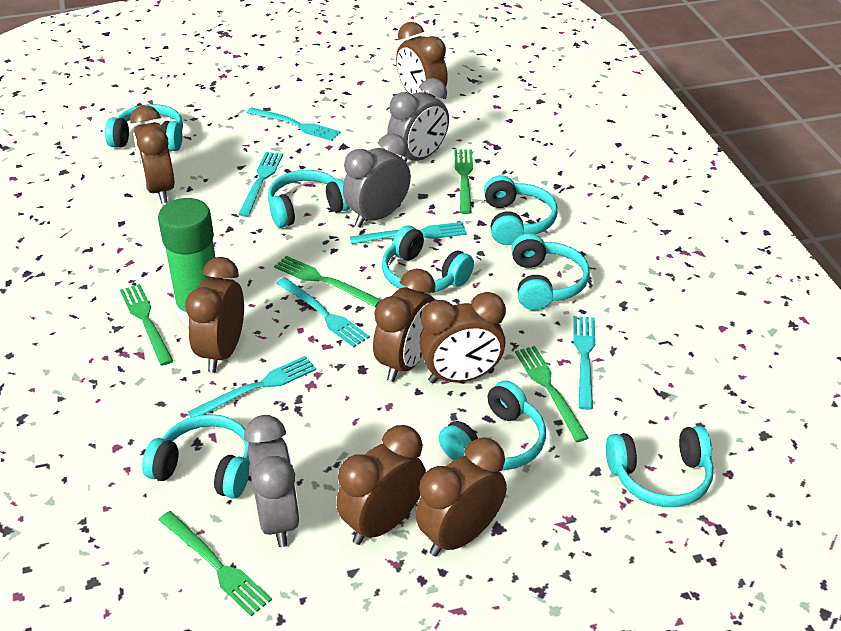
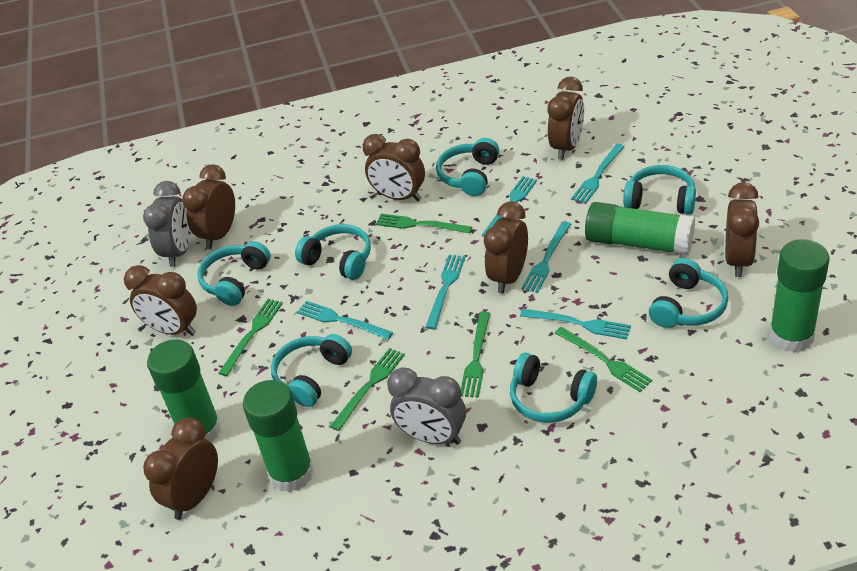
green glue stick: 1 -> 4
grey clock: 3 -> 2
turquoise headphones: 8 -> 7

